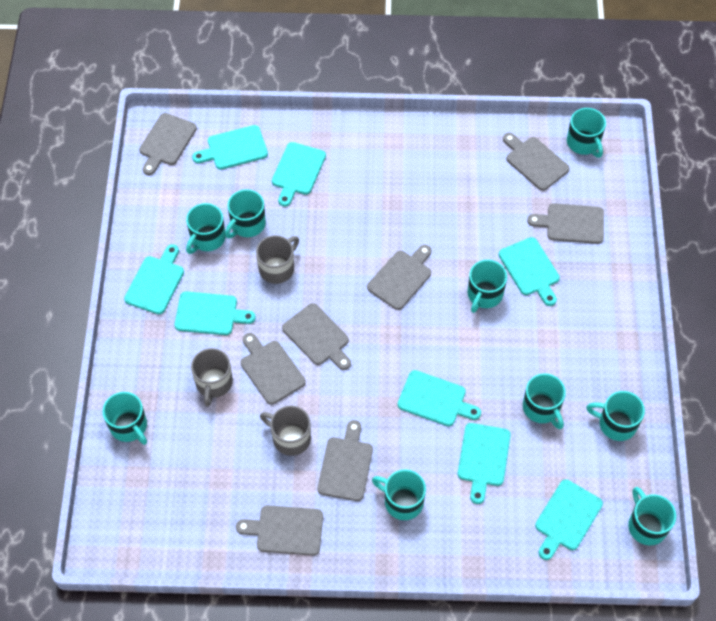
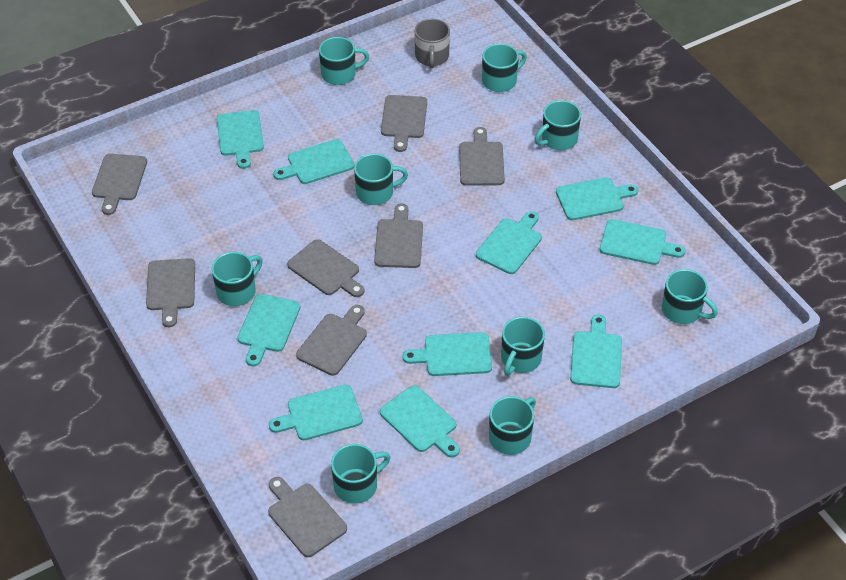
grey mug: 3 -> 1
turquoise cutting board: 8 -> 10

